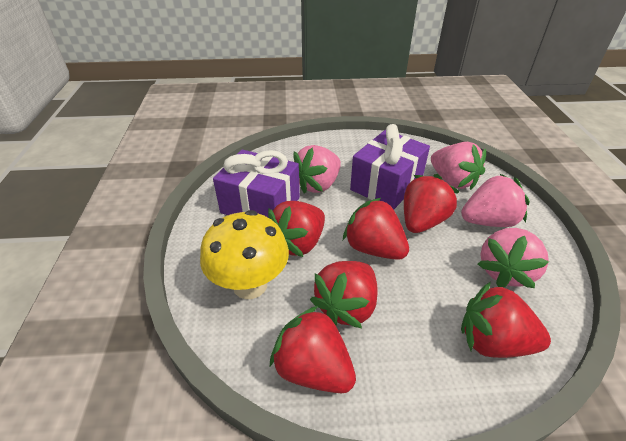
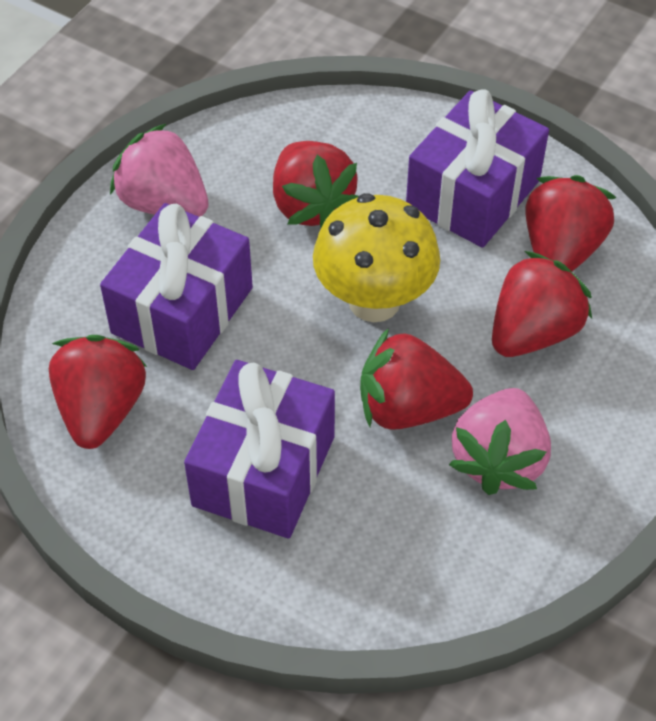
pink strawberry: 4 -> 2
purple gift: 2 -> 3
red strawberry: 6 -> 5

